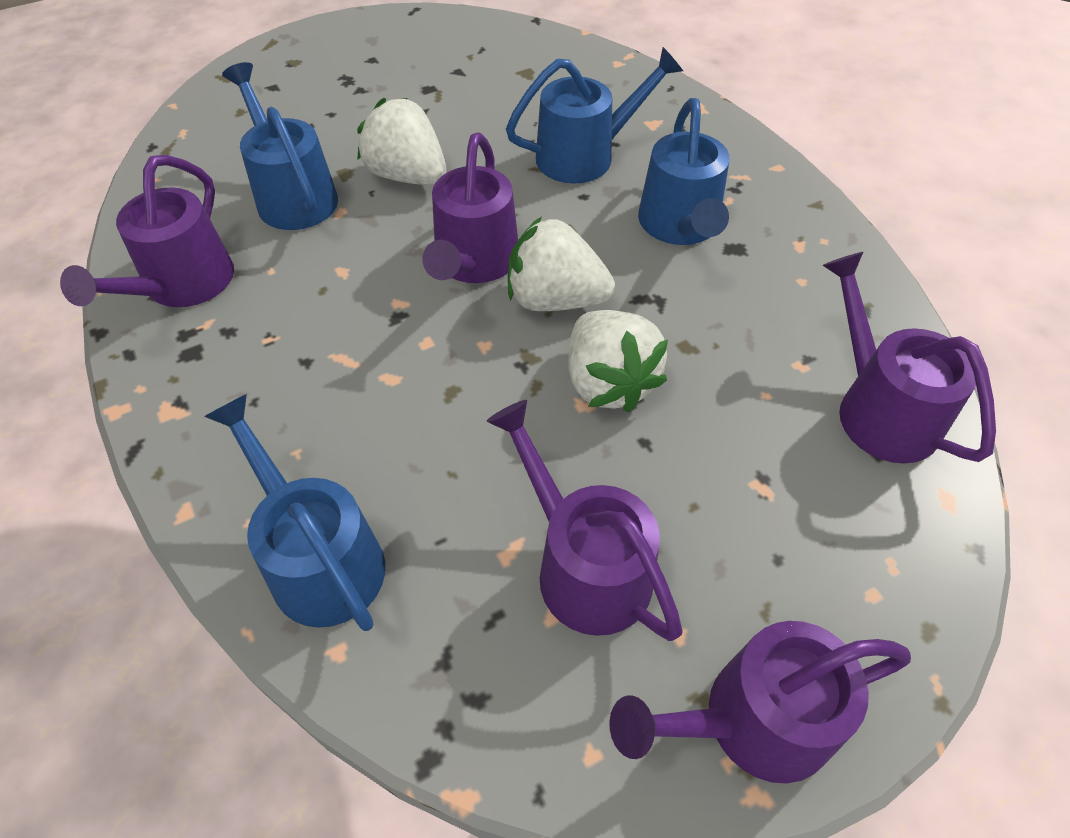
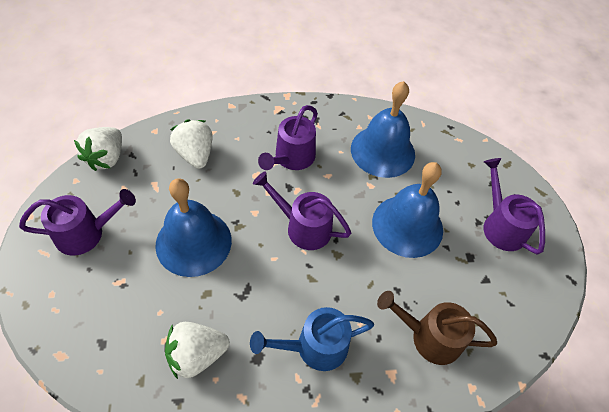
blue bell: 0 -> 3
blue watering can: 4 -> 1
brown watering can: 0 -> 1
purple watering can: 5 -> 4

